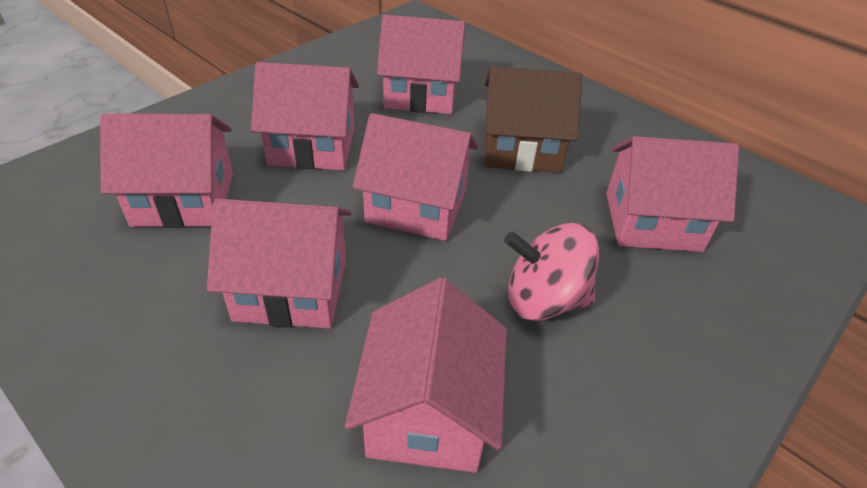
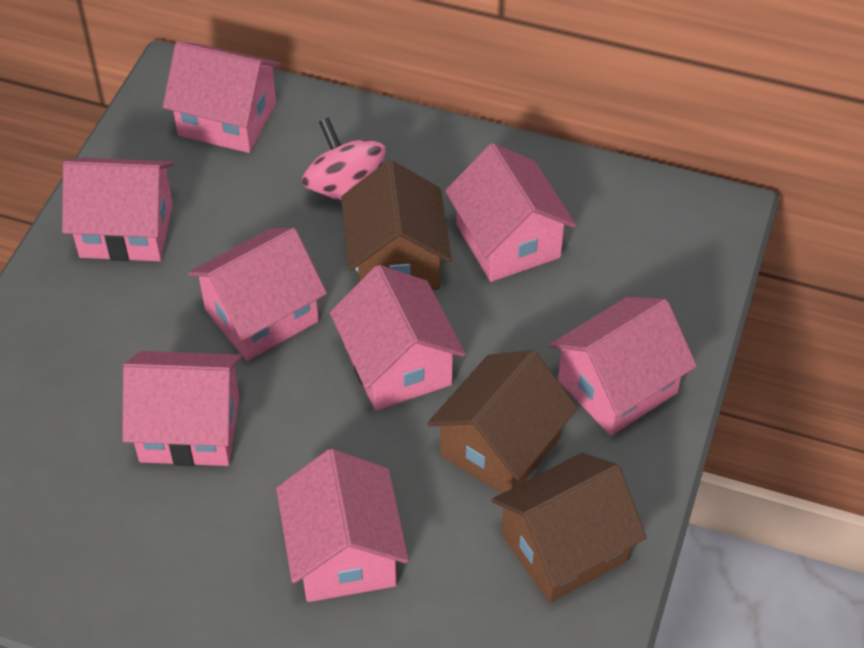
brown house: 1 -> 3
pink house: 7 -> 8

